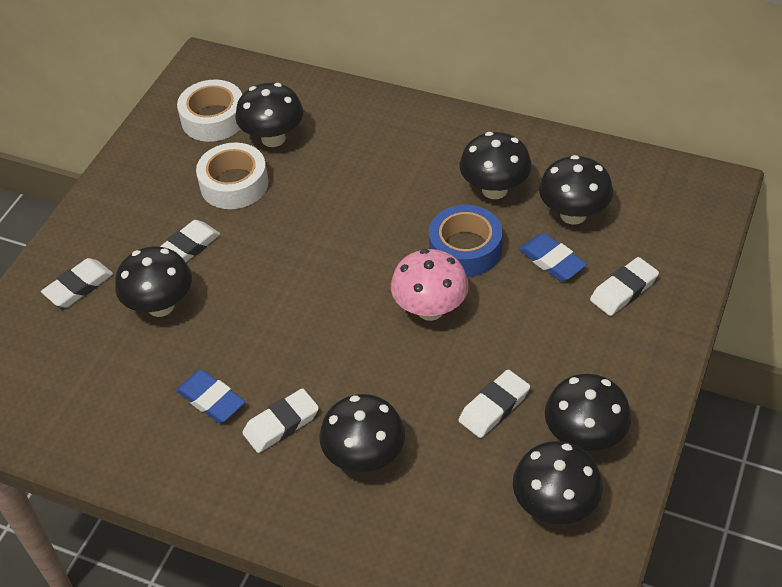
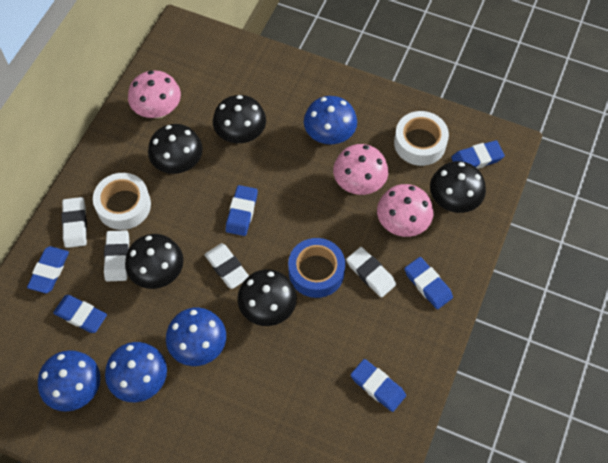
black mushroom: 7 -> 5
blue eraser: 2 -> 6
blue mushroom: 0 -> 4
pink mushroom: 1 -> 3
white eraser: 5 -> 4

